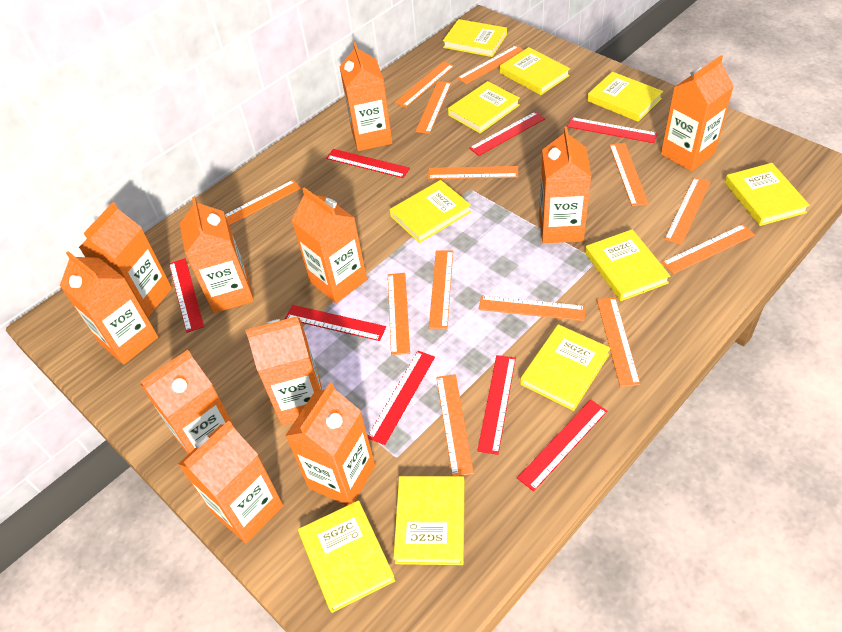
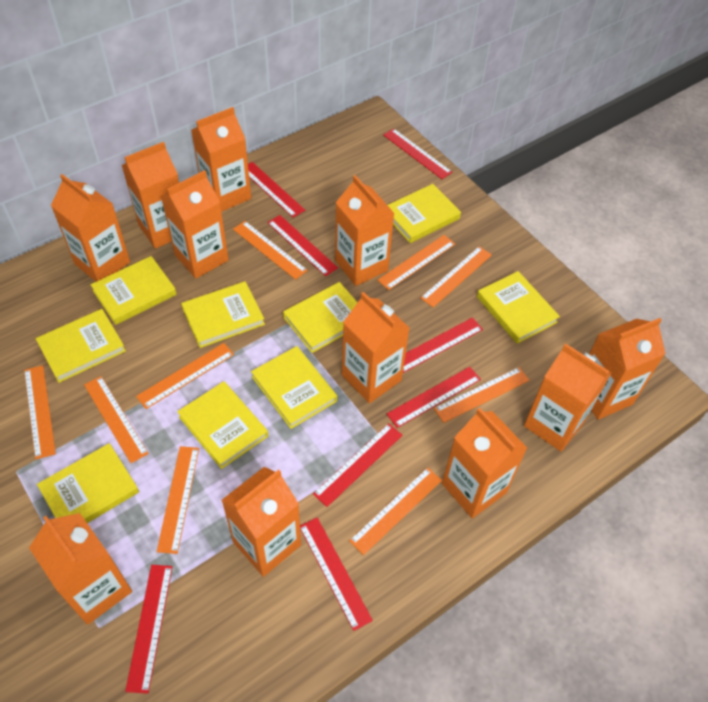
orange ruler: 13 -> 9
yellow book: 10 -> 9

